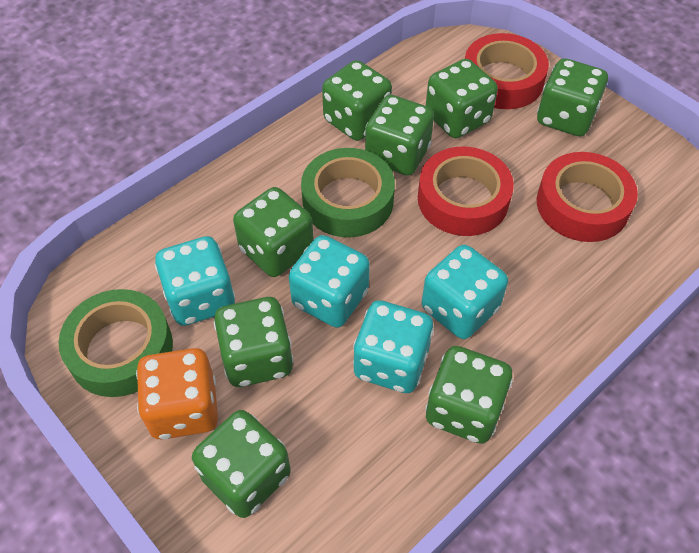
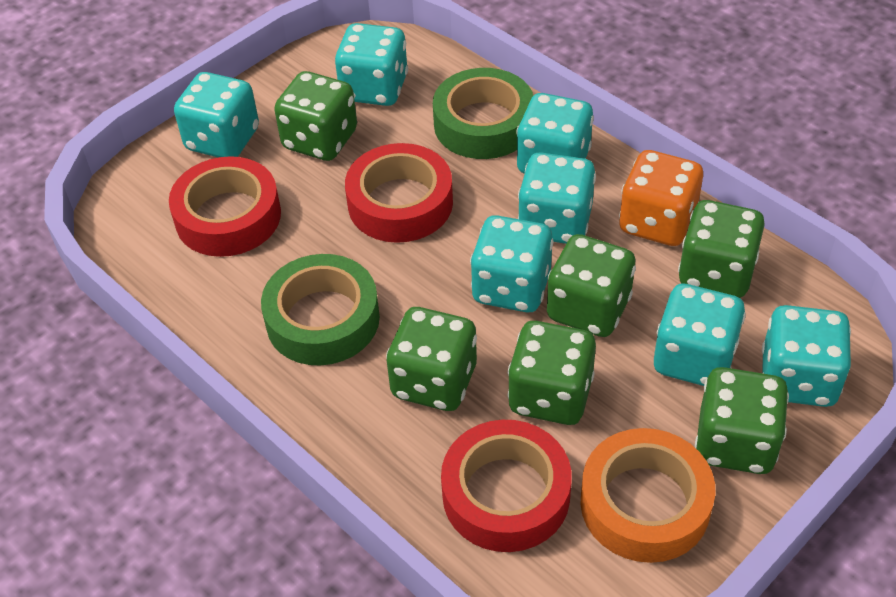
green dice: 8 -> 6
orange tape: 0 -> 1
turquoise dice: 4 -> 7

